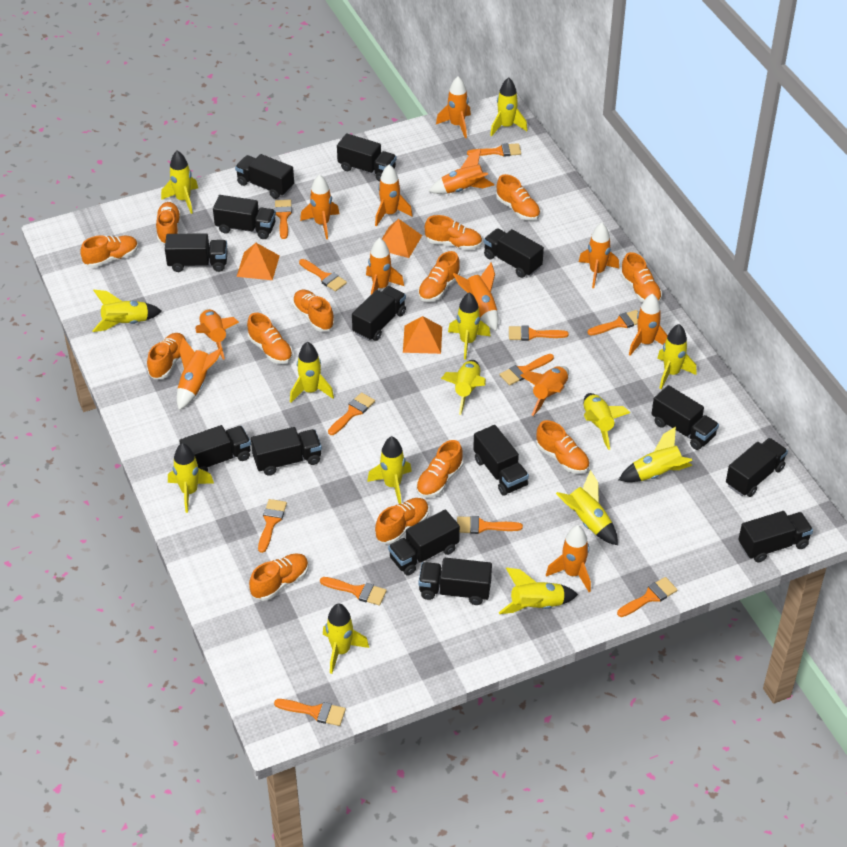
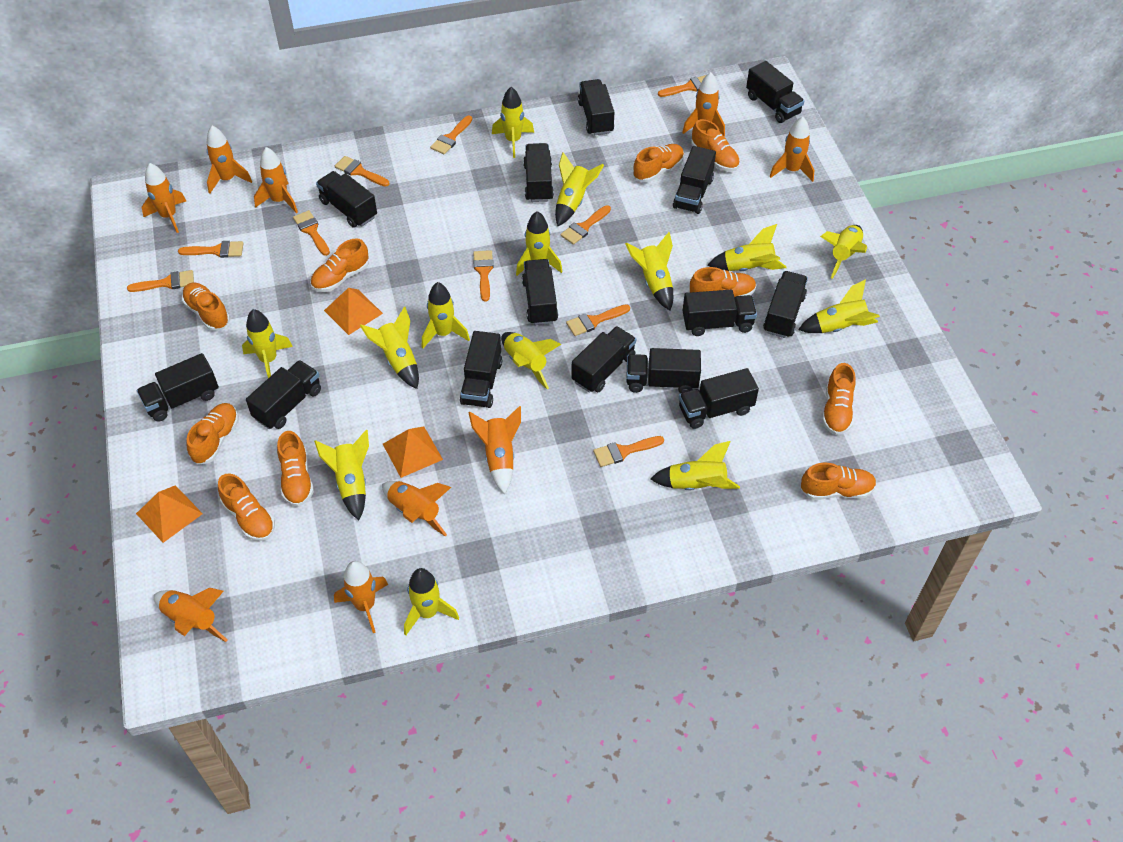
orange brush: 12 -> 10
orange rocket: 12 -> 9
orange shoe: 13 -> 10

